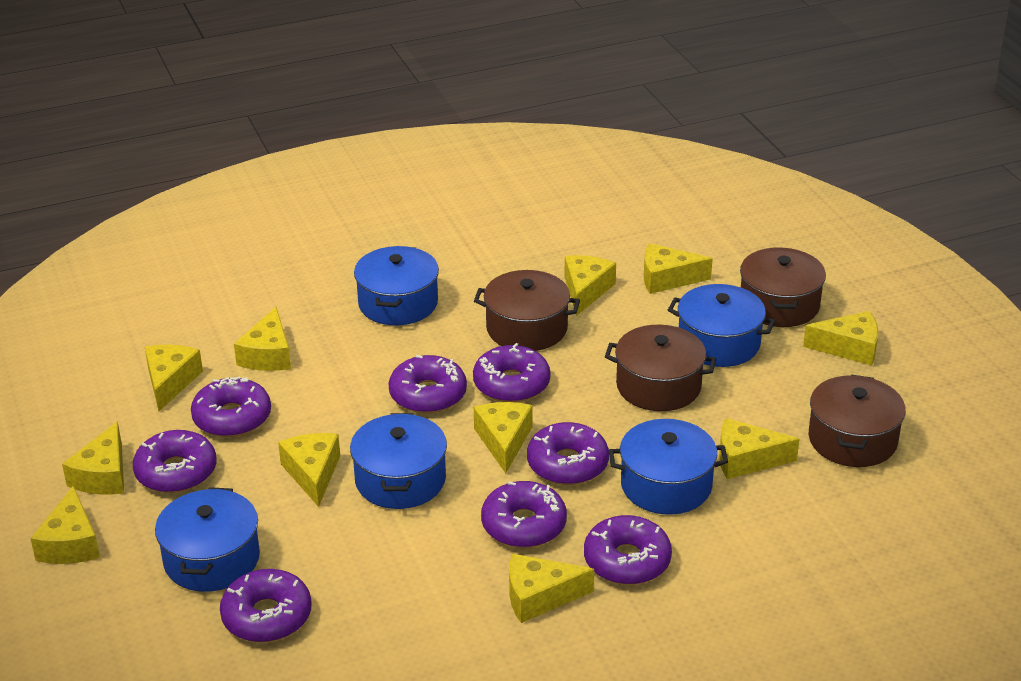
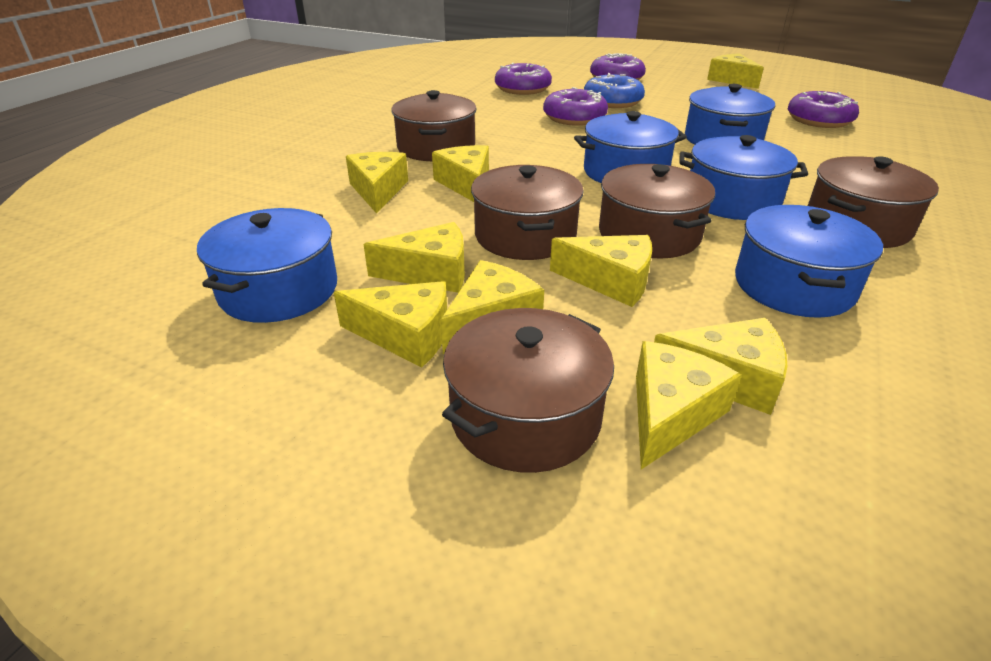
blue donut: 0 -> 1
brown pot: 4 -> 5
purple donut: 8 -> 4
yellow cheese: 11 -> 9

